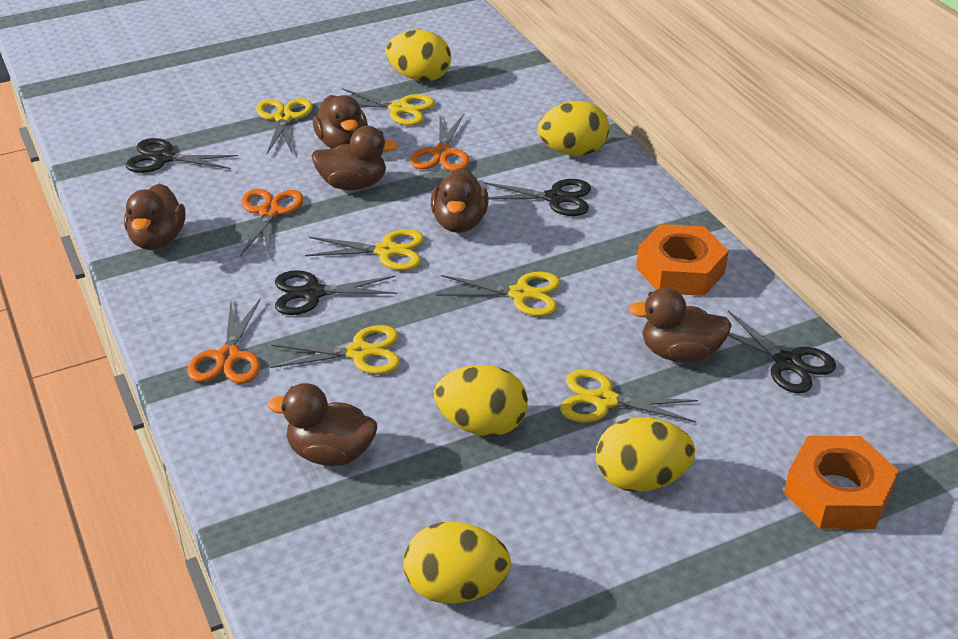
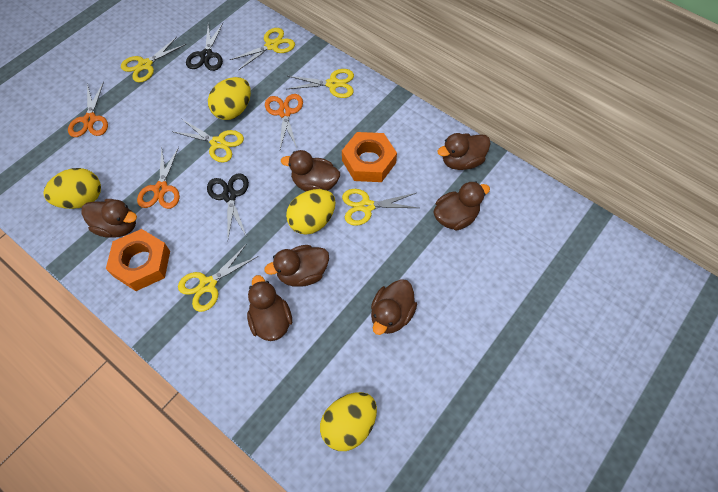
black scissors: 4 -> 2
brown duck: 6 -> 7
yellow egg: 5 -> 4

